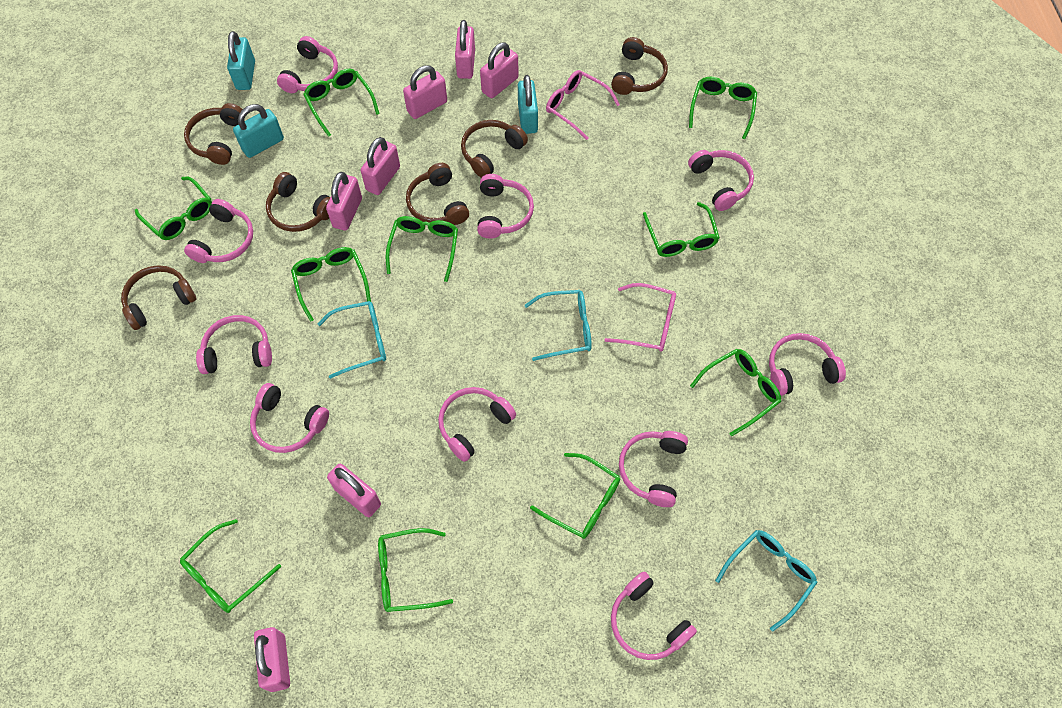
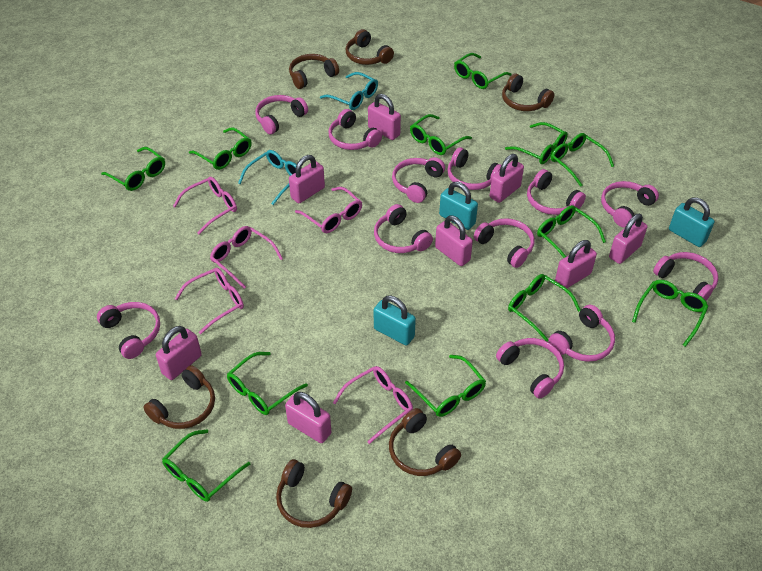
green glasses: 10 -> 12
pink glasses: 2 -> 5
pink headphones: 10 -> 12
pink padlock: 7 -> 8
turquoise glasses: 3 -> 2

